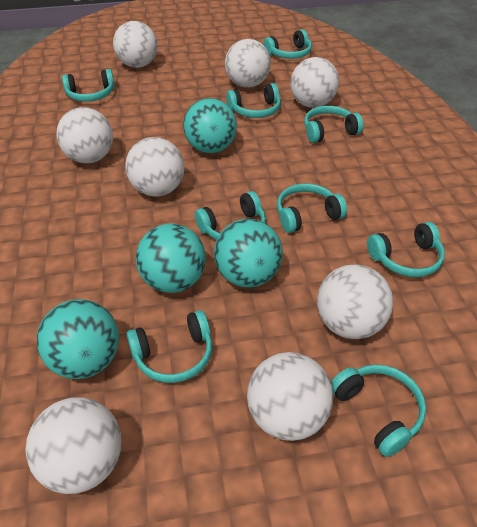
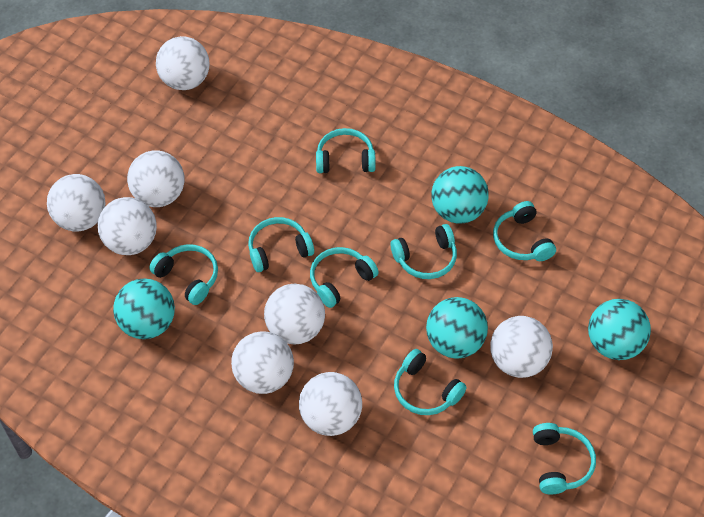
turquoise headphones: 9 -> 8

